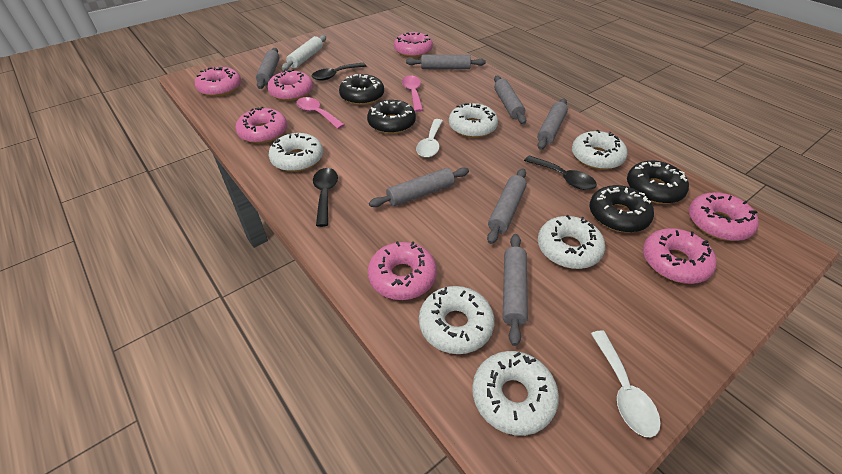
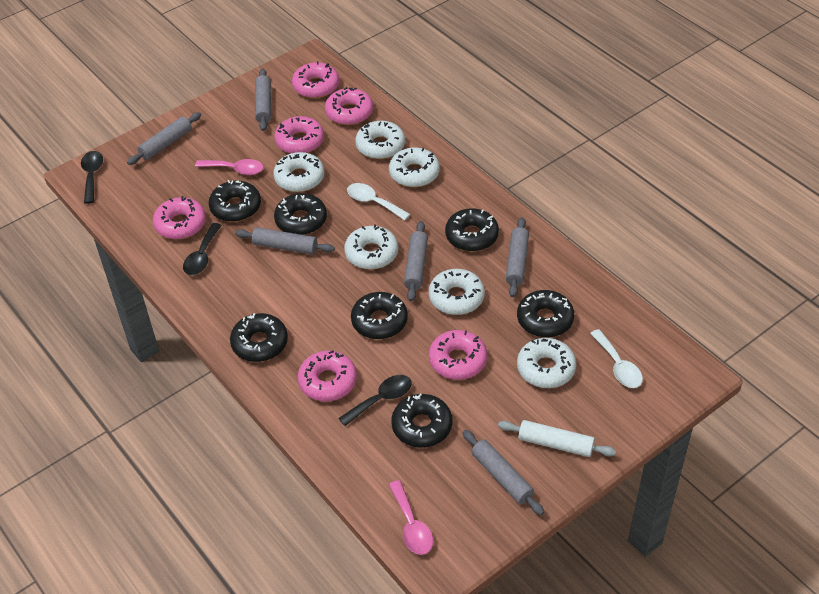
black donut: 4 -> 7
grey rolling pin: 7 -> 6
pink donut: 7 -> 6

